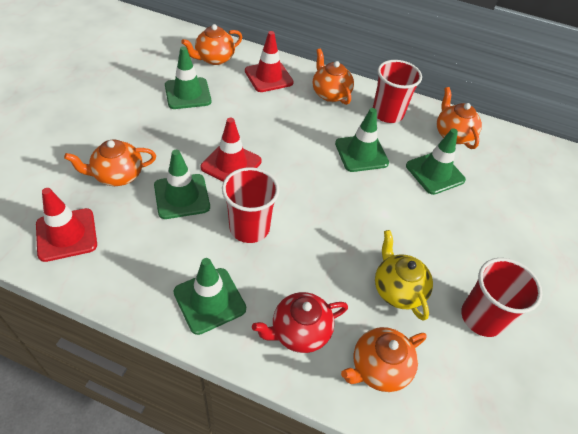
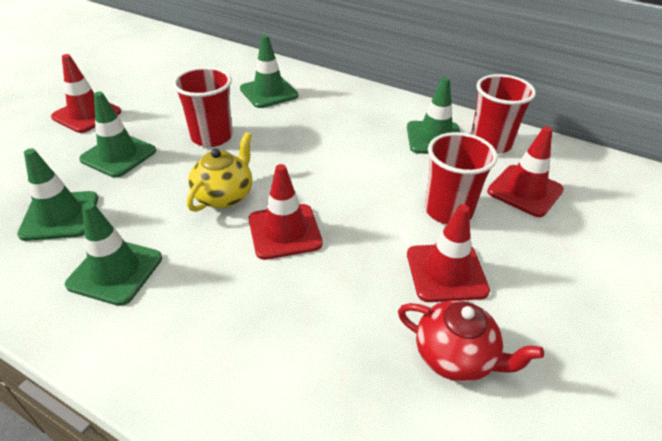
orange teapot: 5 -> 0
red traffic cone: 3 -> 4

